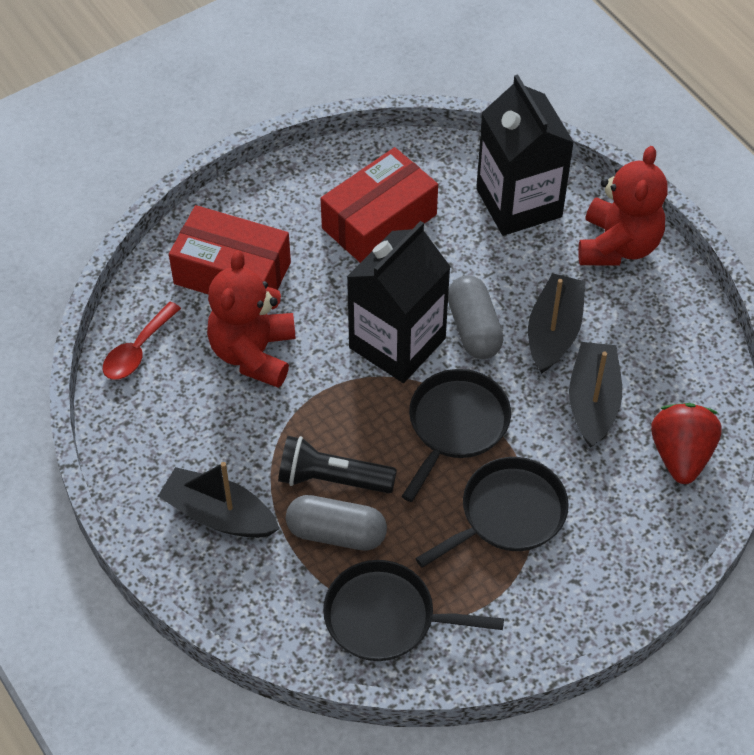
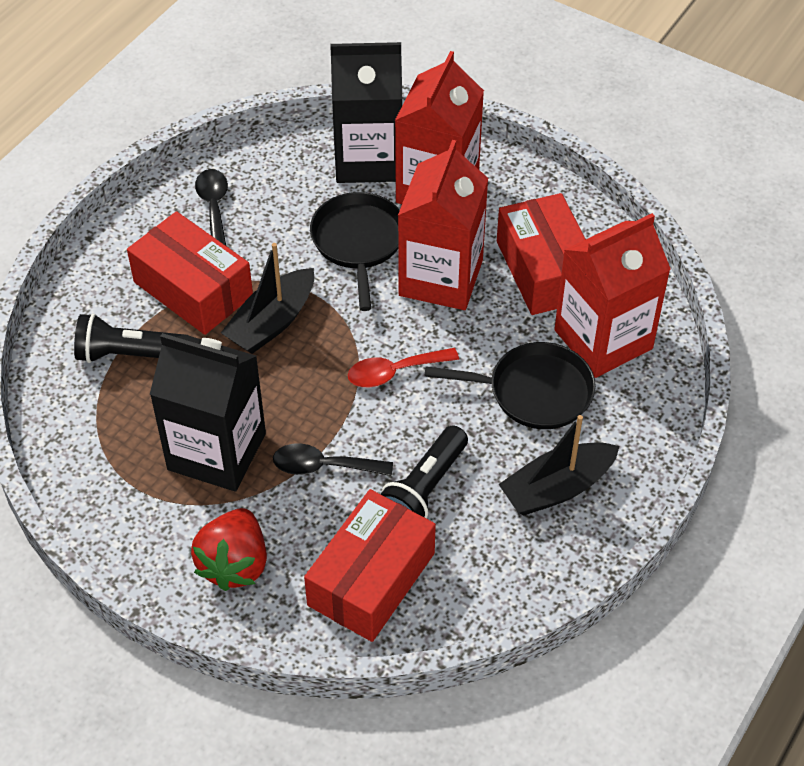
black boat: 3 -> 2
black flashlight: 1 -> 2
black pan: 3 -> 2
black spoon: 0 -> 2
grey capsule: 2 -> 0
red box: 2 -> 3
red carton: 0 -> 3
red teddy bear: 2 -> 0

